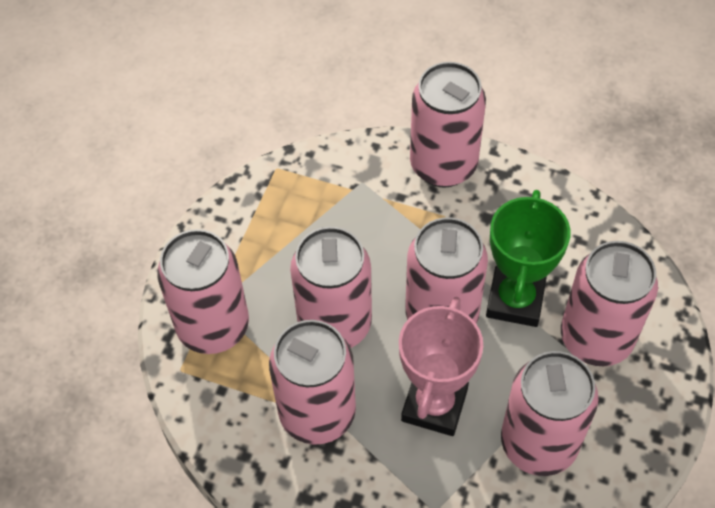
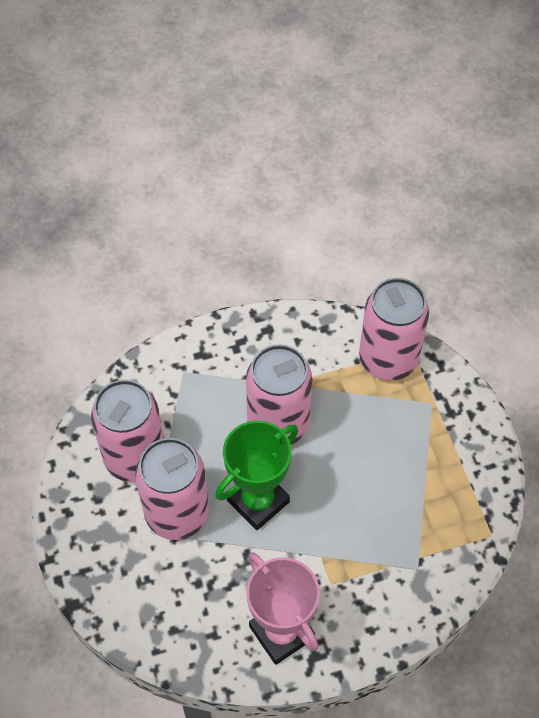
pink can: 7 -> 4

